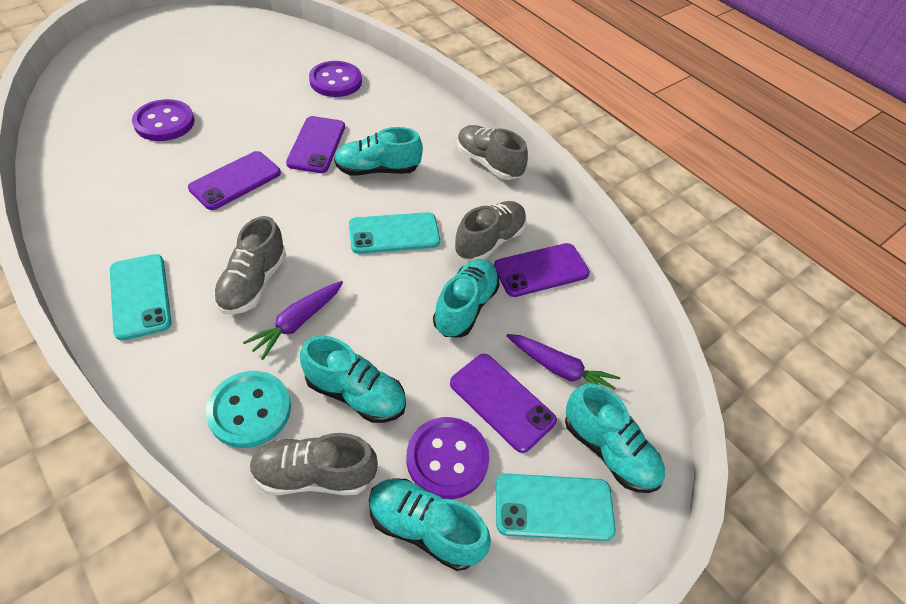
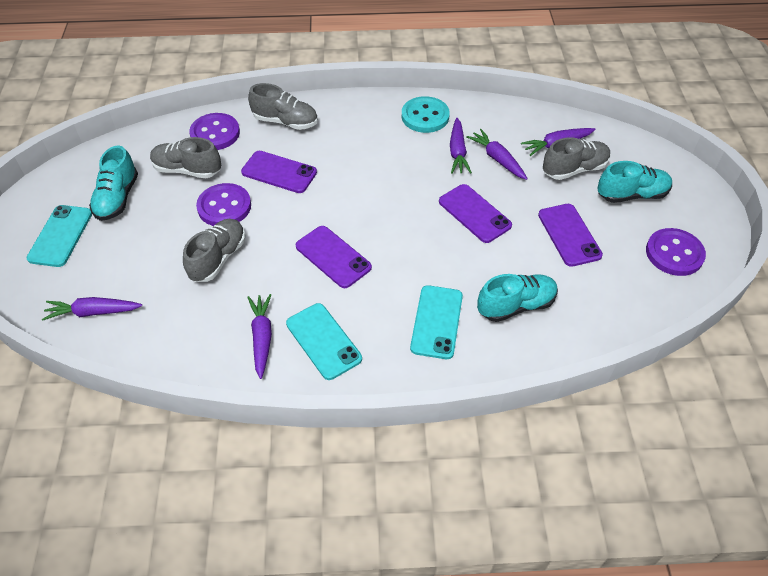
purple carrot: 2 -> 5
turquoise shoe: 5 -> 3

